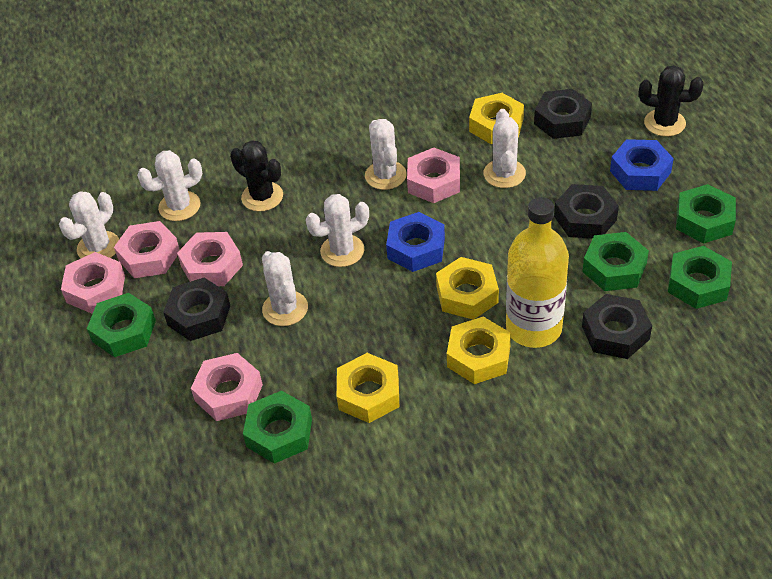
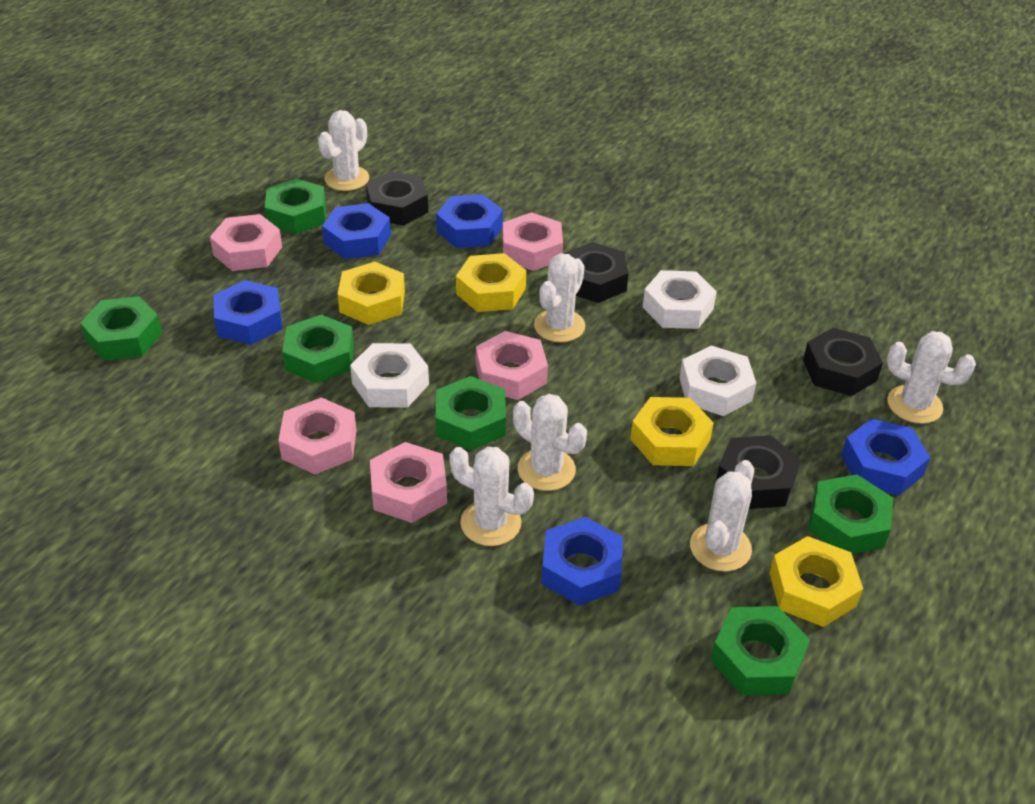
black cactus: 2 -> 0
blue nut: 2 -> 5
green nut: 5 -> 6
white nut: 0 -> 3
yellow bottle: 1 -> 0

